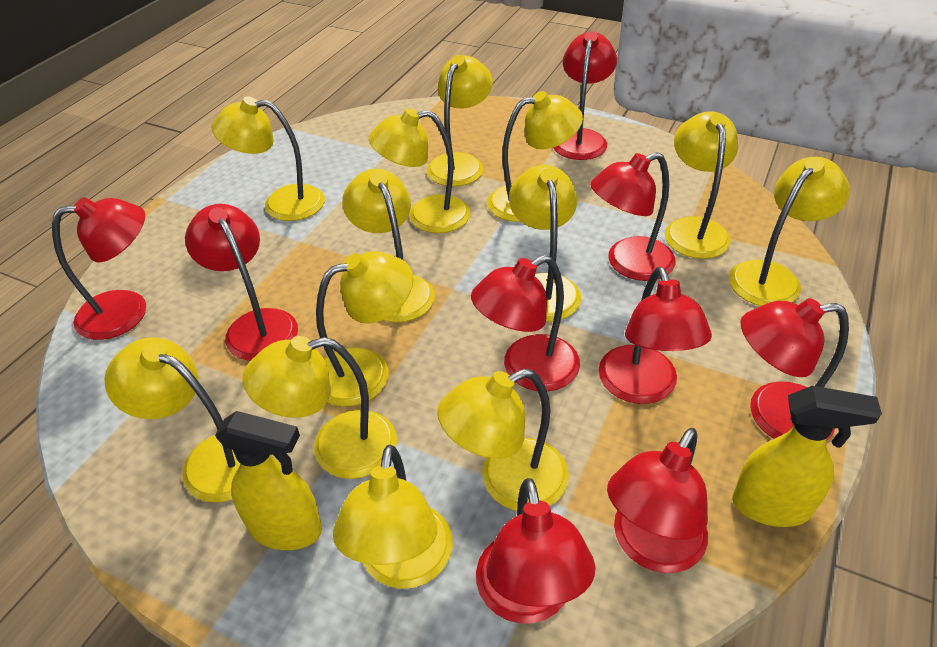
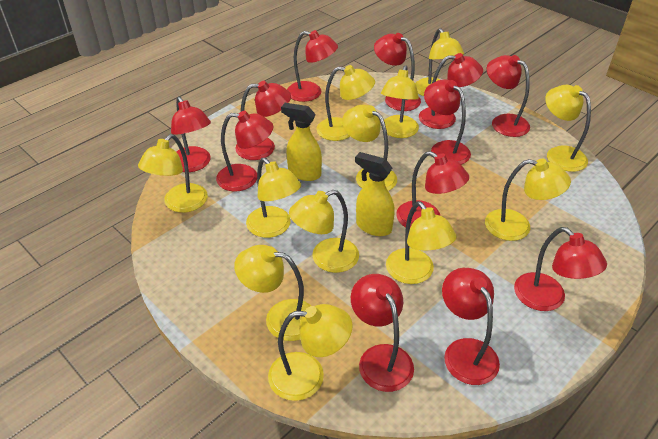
red lamp: 9 -> 12
yellow lamp: 13 -> 12

